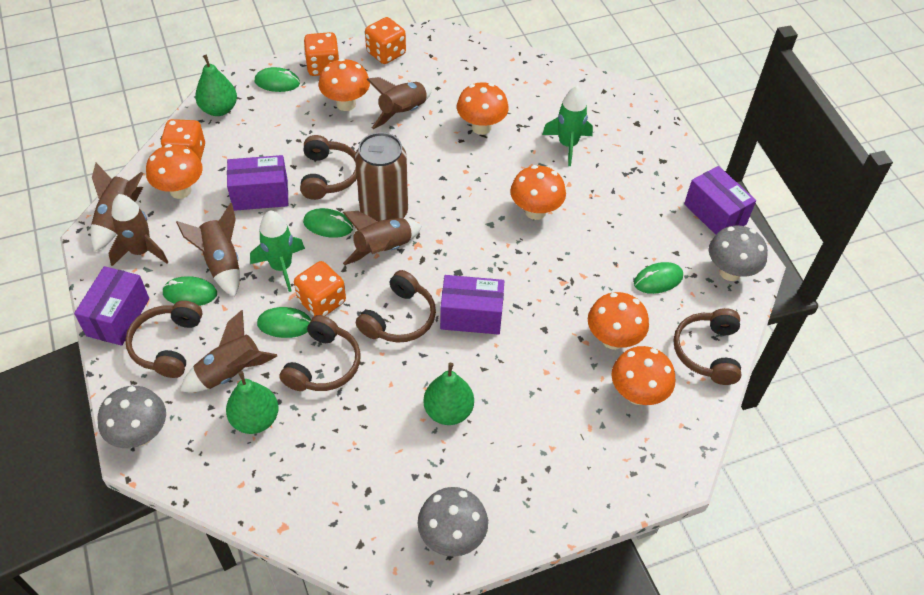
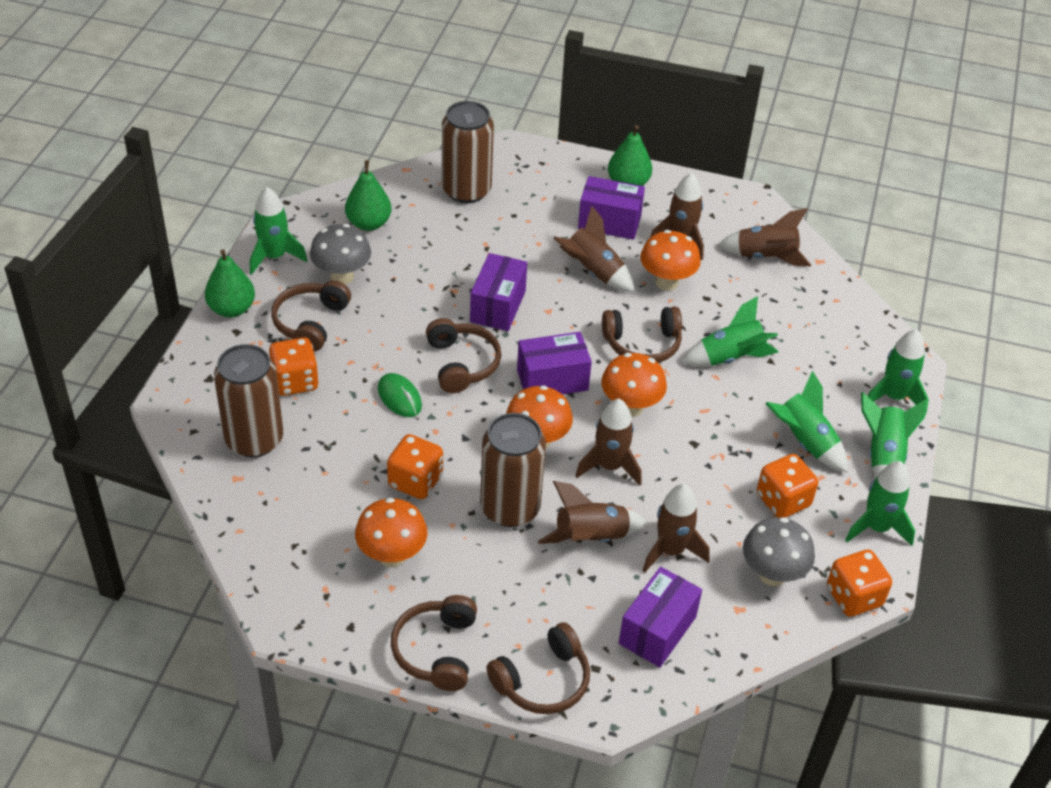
brown can: 1 -> 3
green mouse: 5 -> 1
green rocket: 2 -> 6
grey mushroom: 3 -> 2
orange mushroom: 6 -> 4

